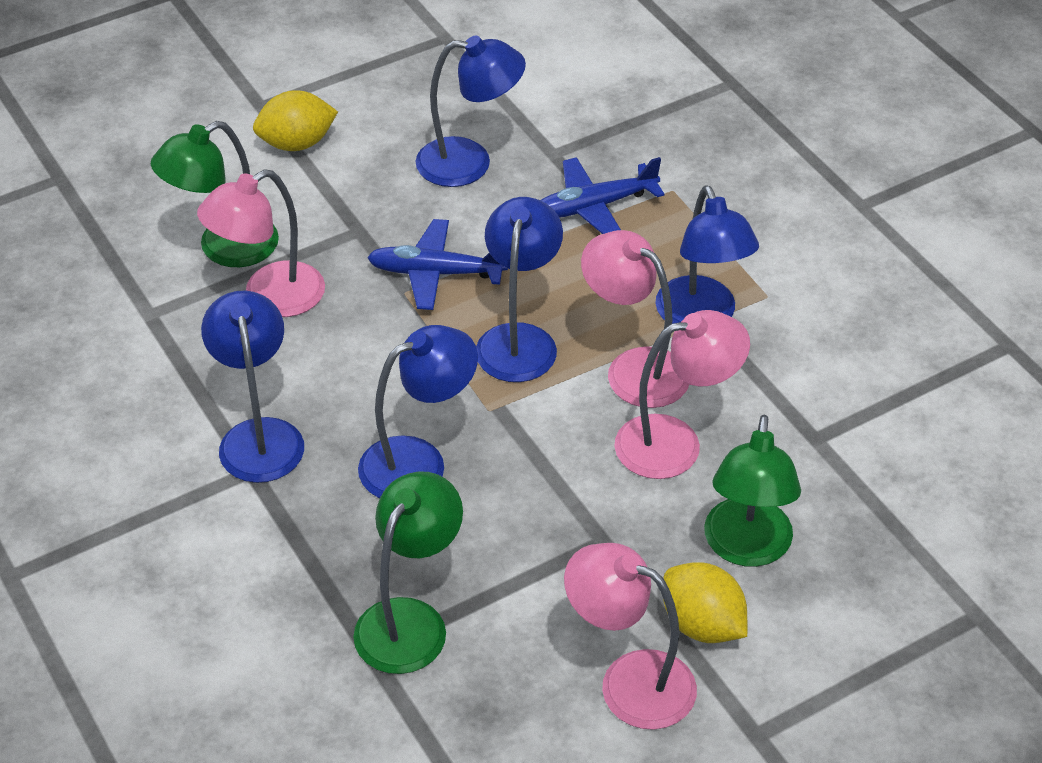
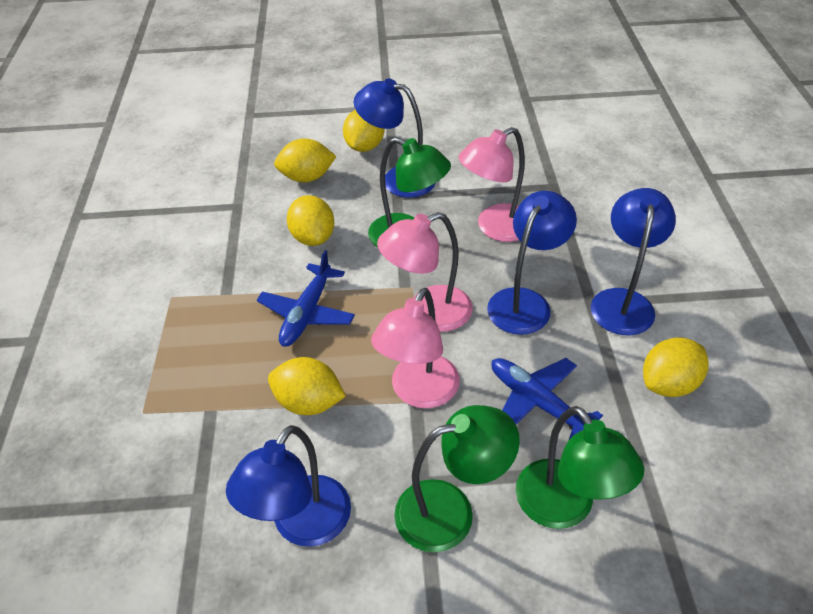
blue lamp: 5 -> 4
pink lamp: 4 -> 3
yellow lemon: 2 -> 5

